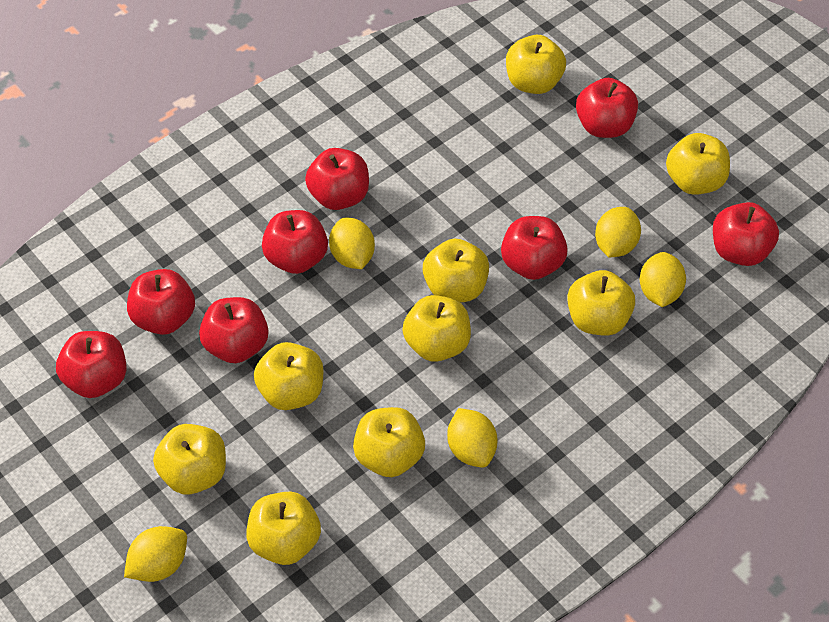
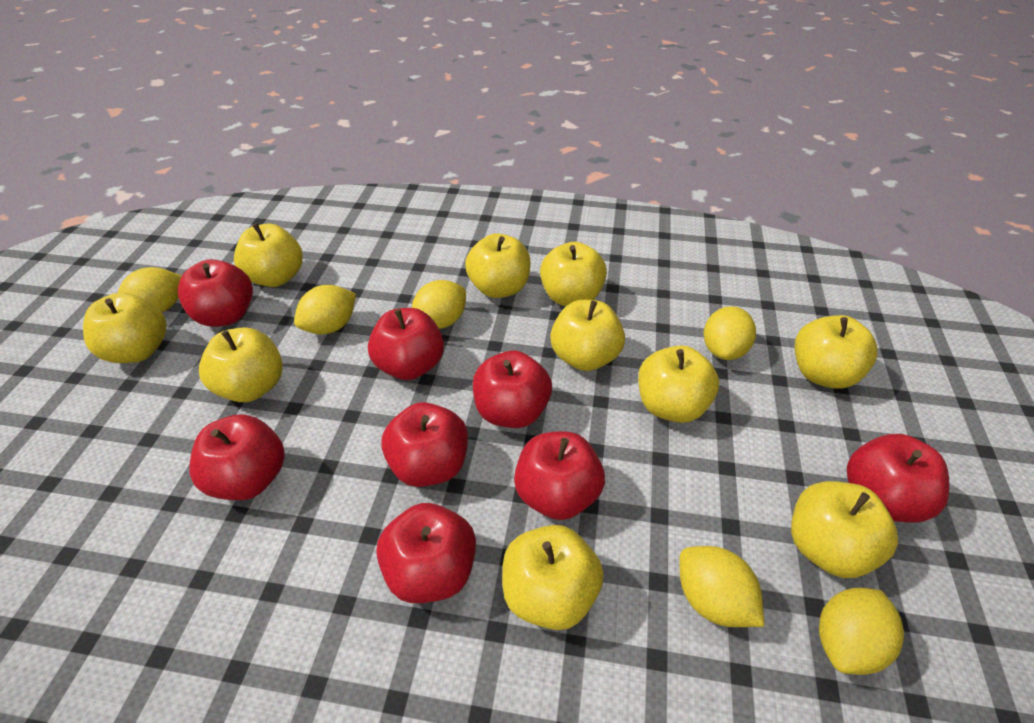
yellow apple: 9 -> 10
yellow lemon: 5 -> 6

